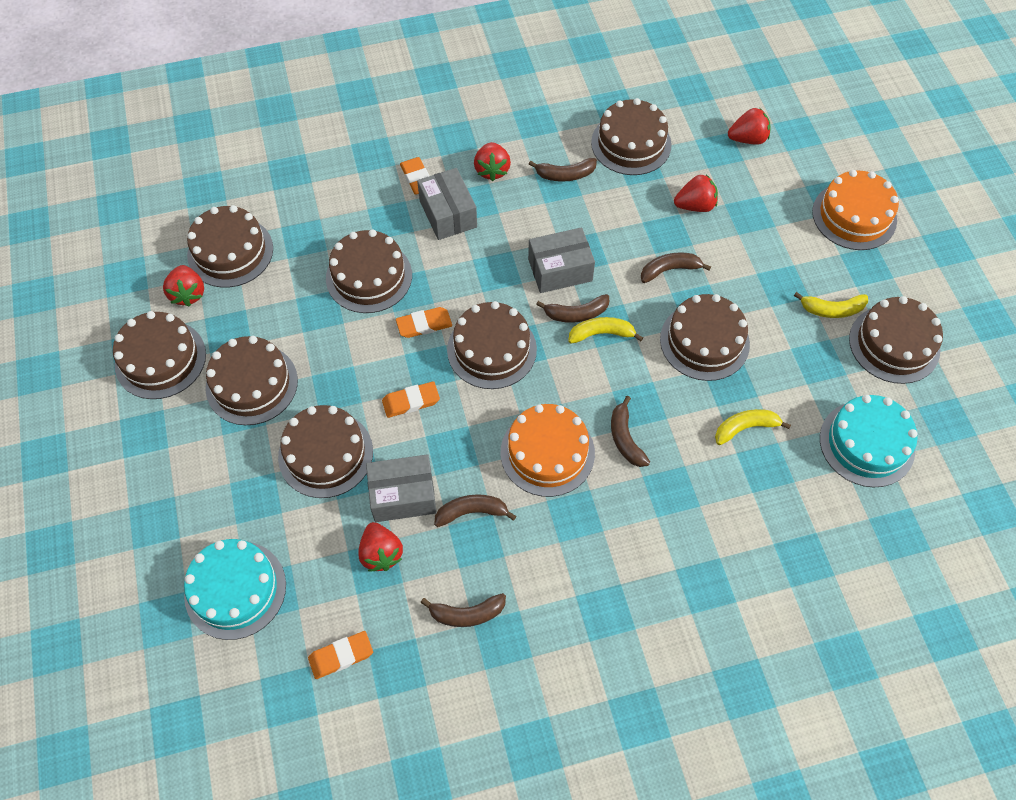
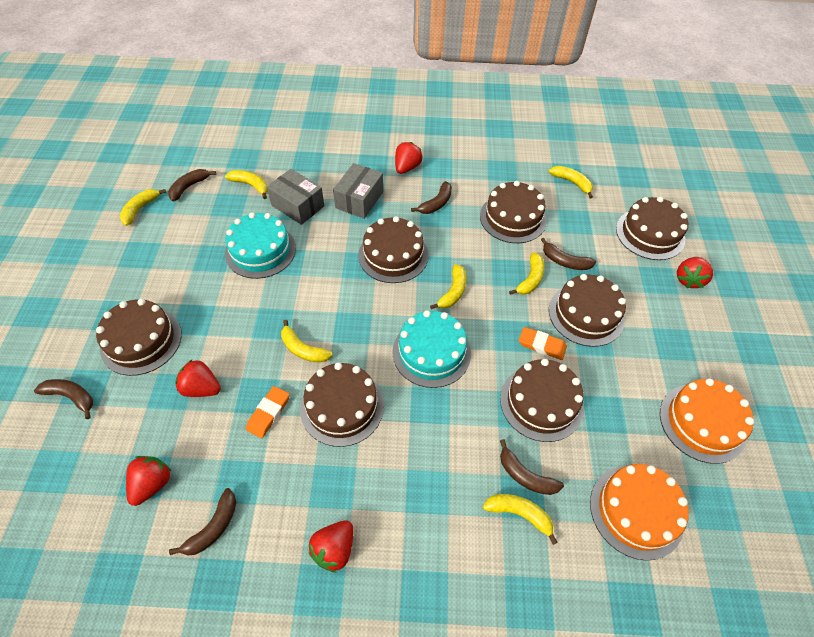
brown cake: 9 -> 7
grey box: 3 -> 2
orange eraser: 4 -> 2
yellow banana: 3 -> 7

